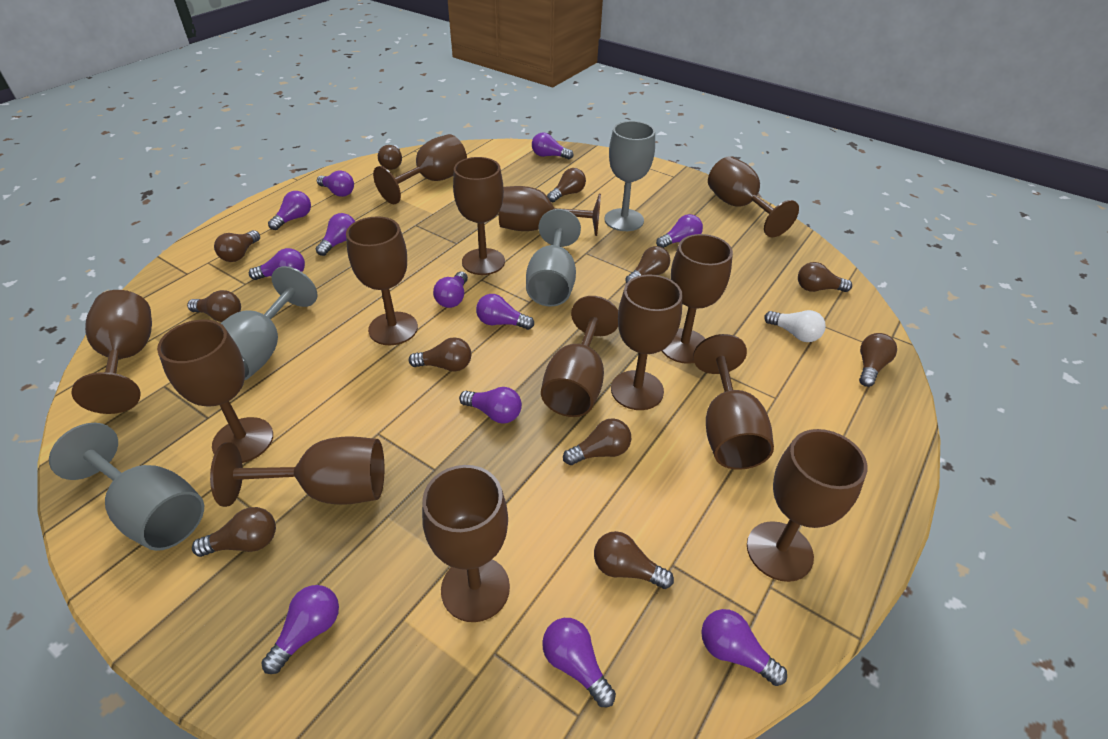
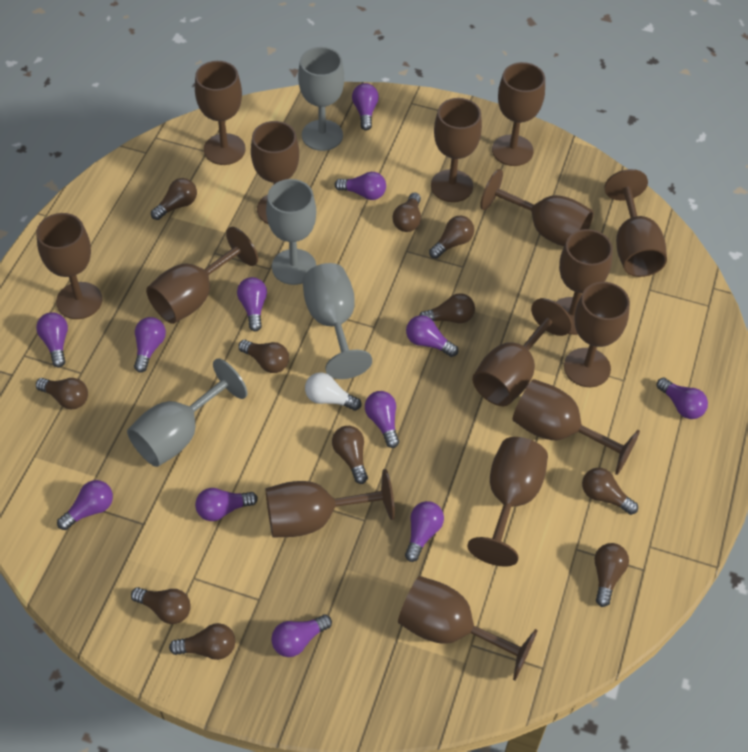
brown goblet: 14 -> 15

